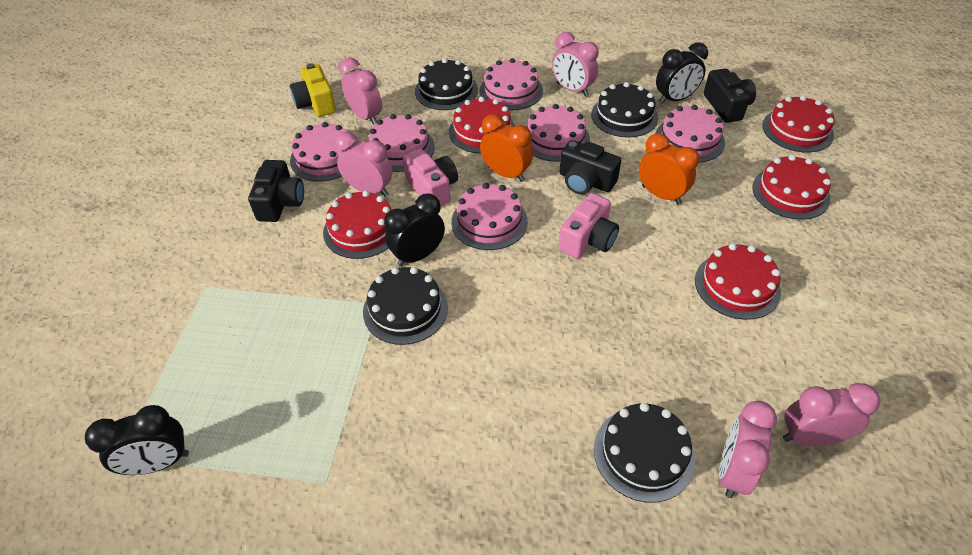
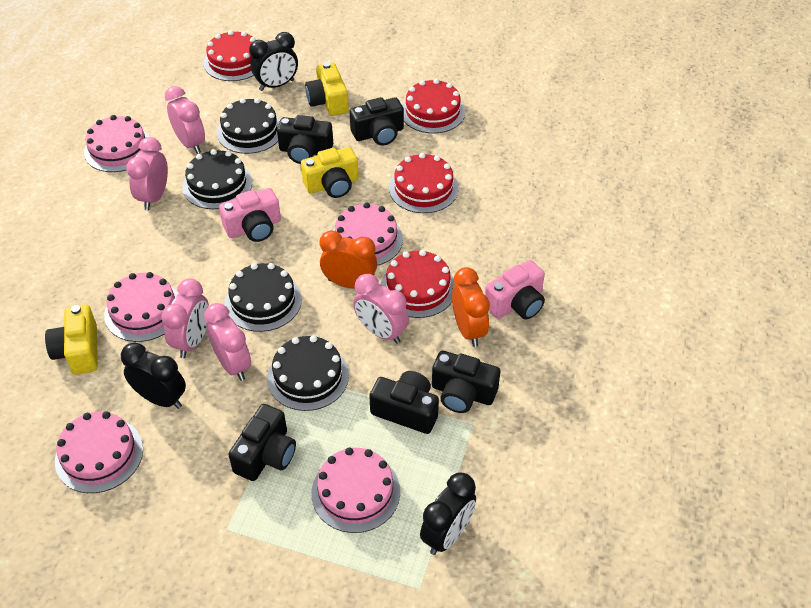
black camera: 3 -> 5
pink cake: 6 -> 5
red cake: 5 -> 4
yellow camera: 1 -> 3

